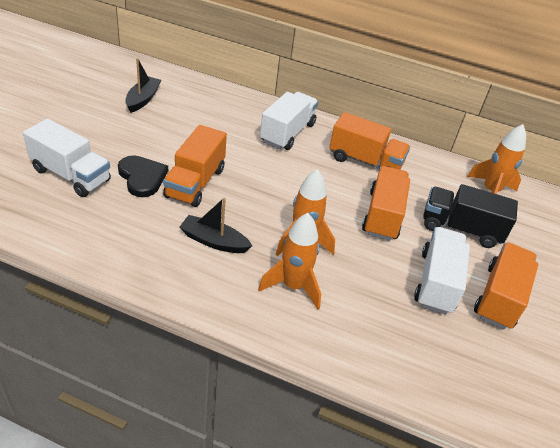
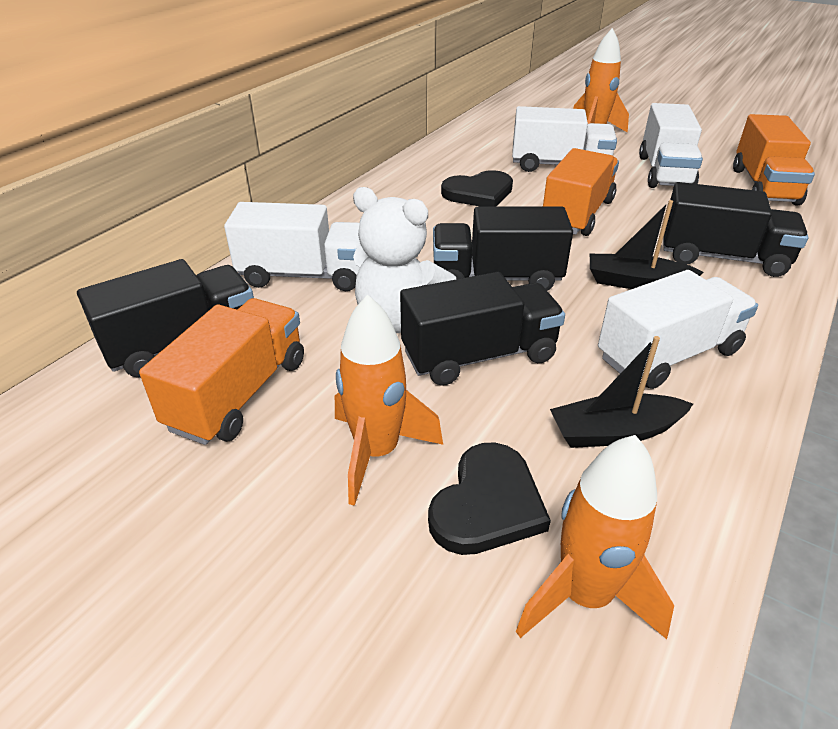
black heart: 1 -> 2
black truck: 1 -> 4
orange truck: 4 -> 3
white teddy bear: 0 -> 1
white truck: 3 -> 4

